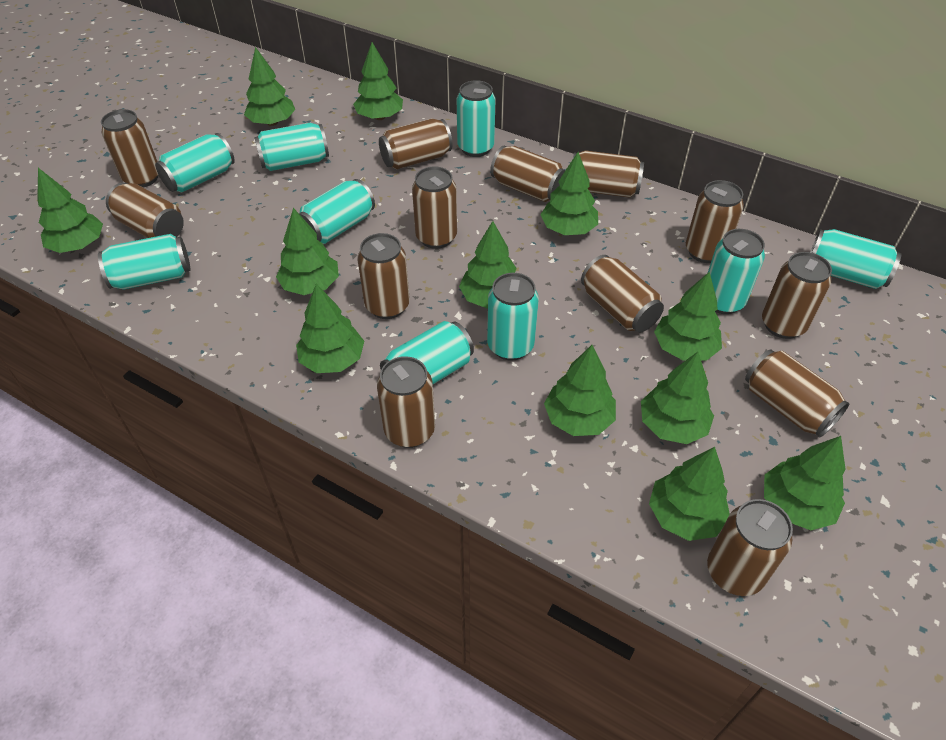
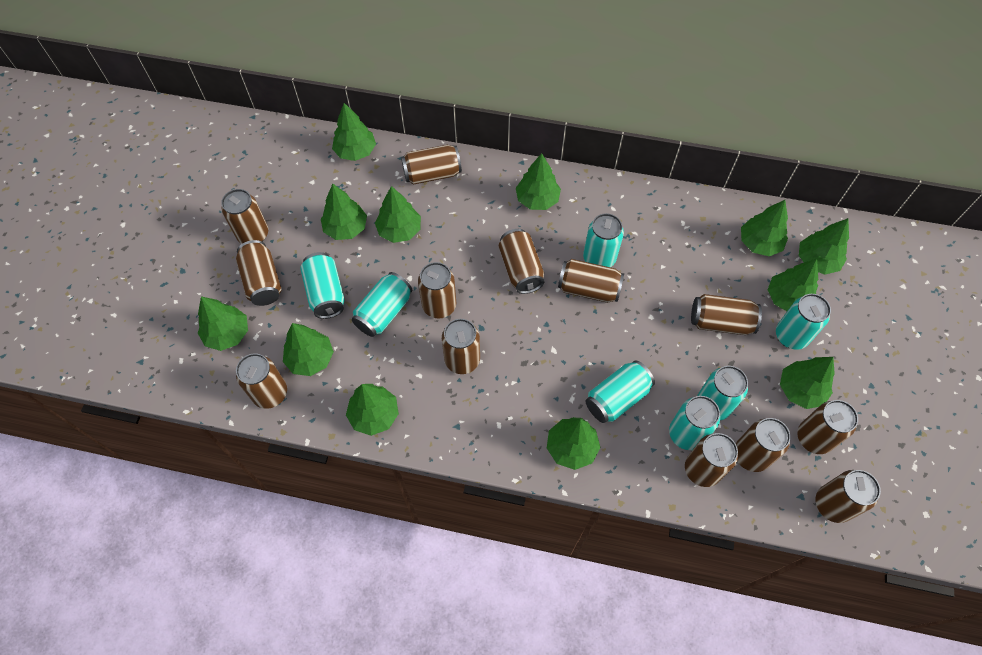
turquoise can: 9 -> 7

